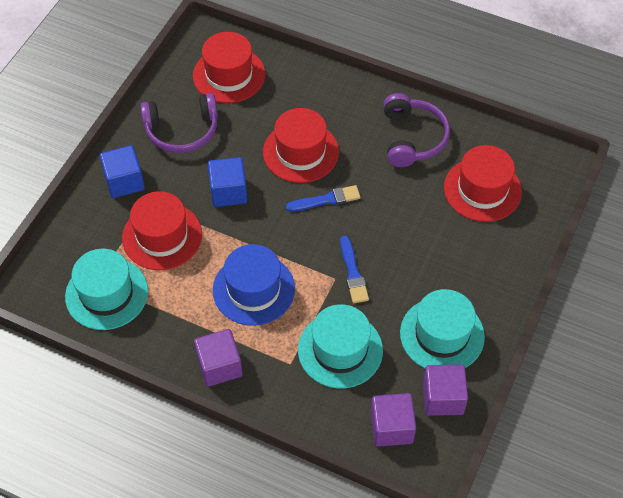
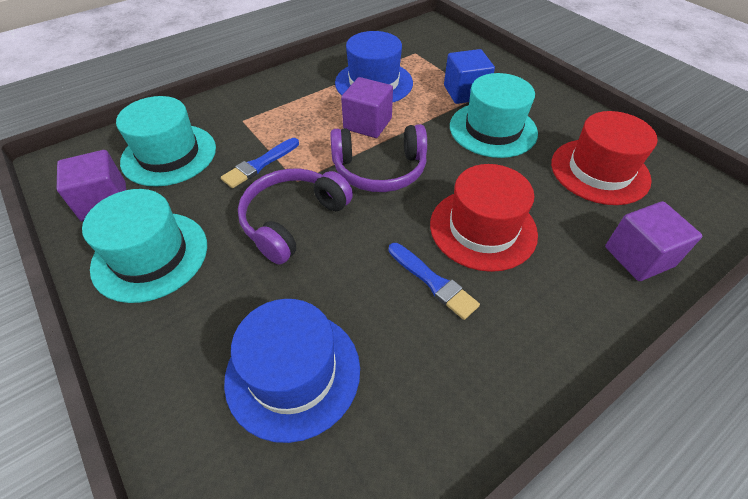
blue cube: 2 -> 1
blue hat: 1 -> 2
red hat: 4 -> 2

